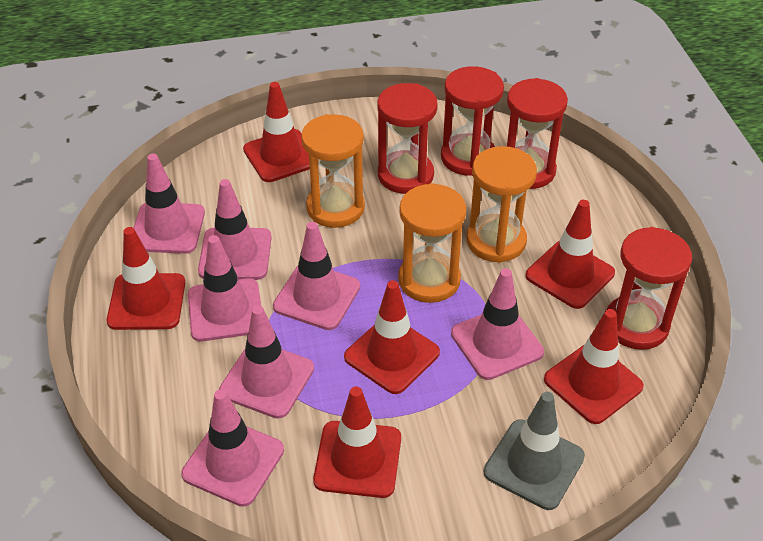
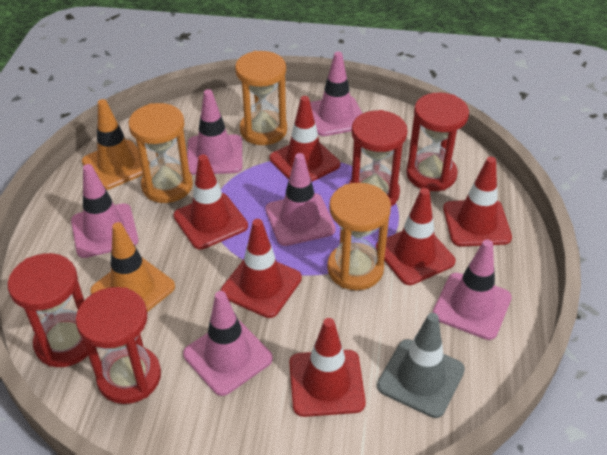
orange traffic cone: 0 -> 2
pink traffic cone: 7 -> 6

